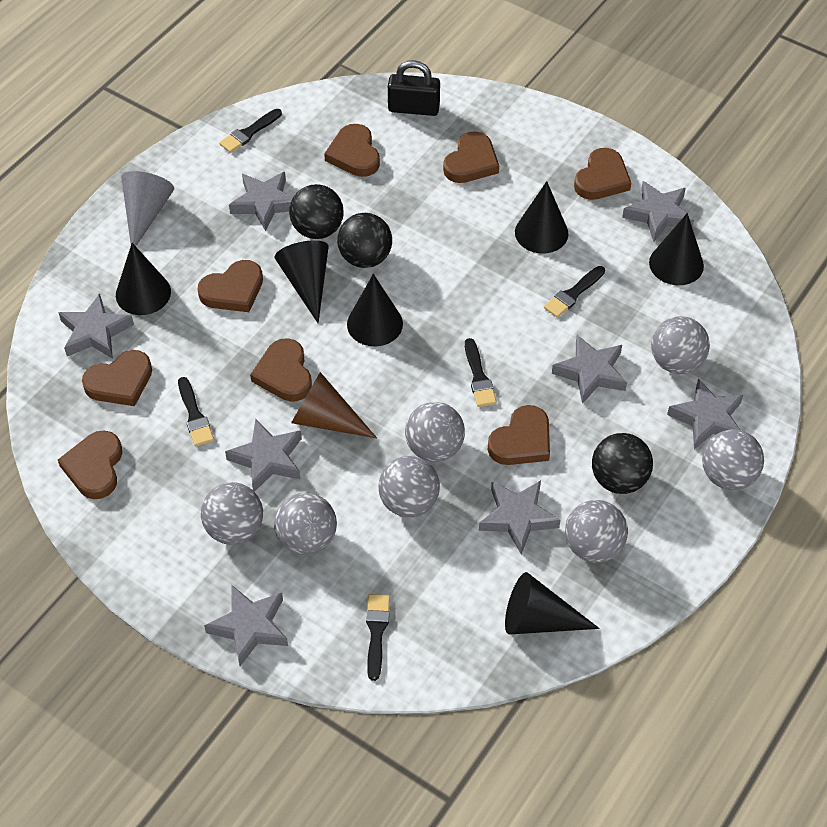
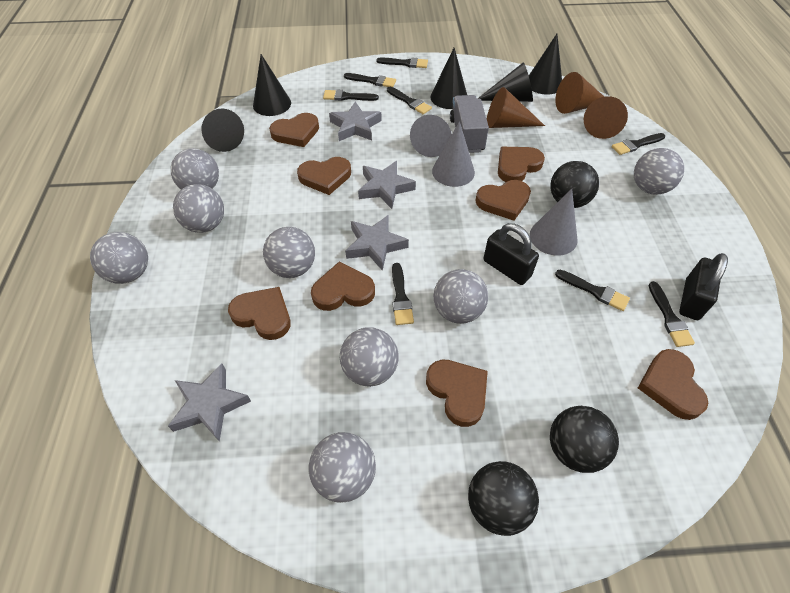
black brush: 5 -> 8
black cone: 6 -> 5
black padlock: 1 -> 2
brown cone: 1 -> 3
grey ball: 7 -> 8
grey cone: 1 -> 3
grey star: 8 -> 4
grey truck: 0 -> 1

